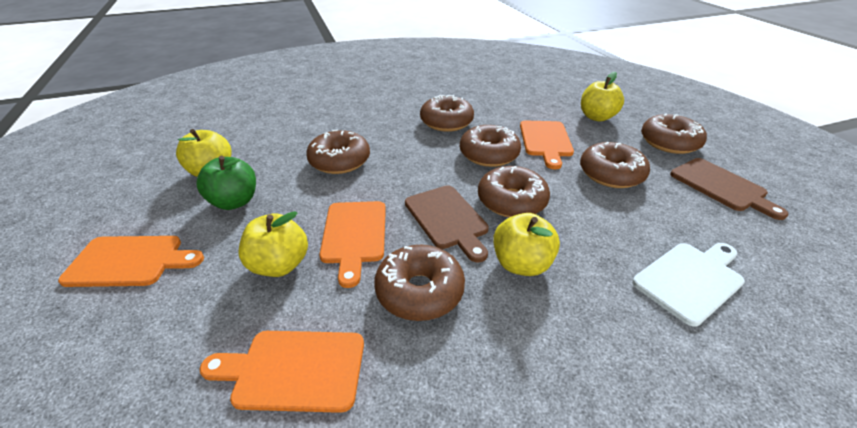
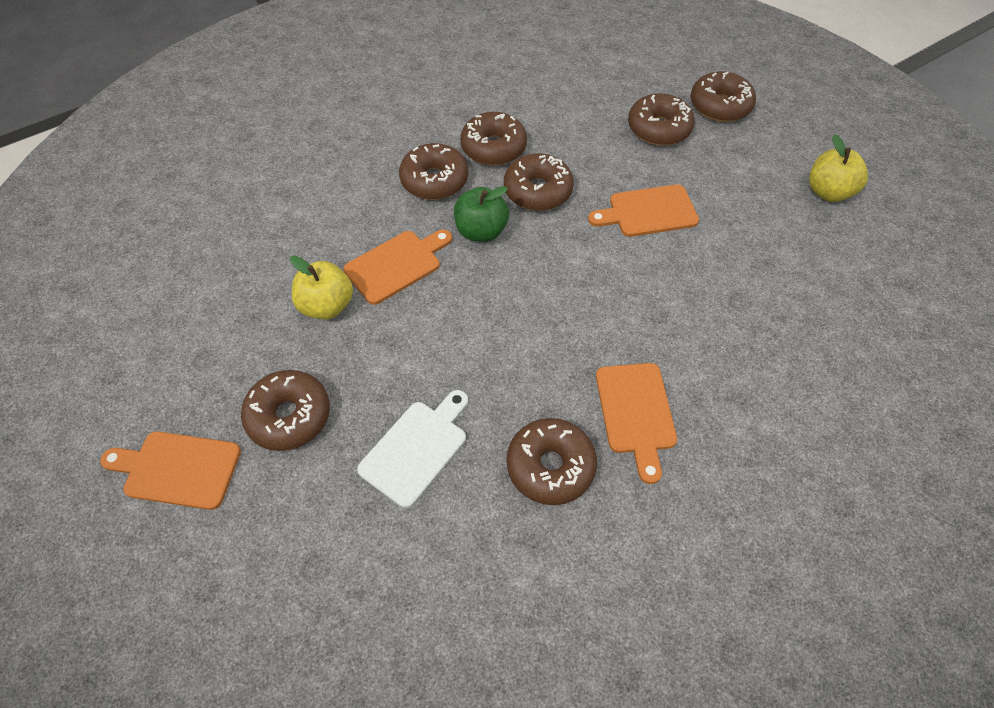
brown cutting board: 2 -> 0
yellow apple: 4 -> 2

